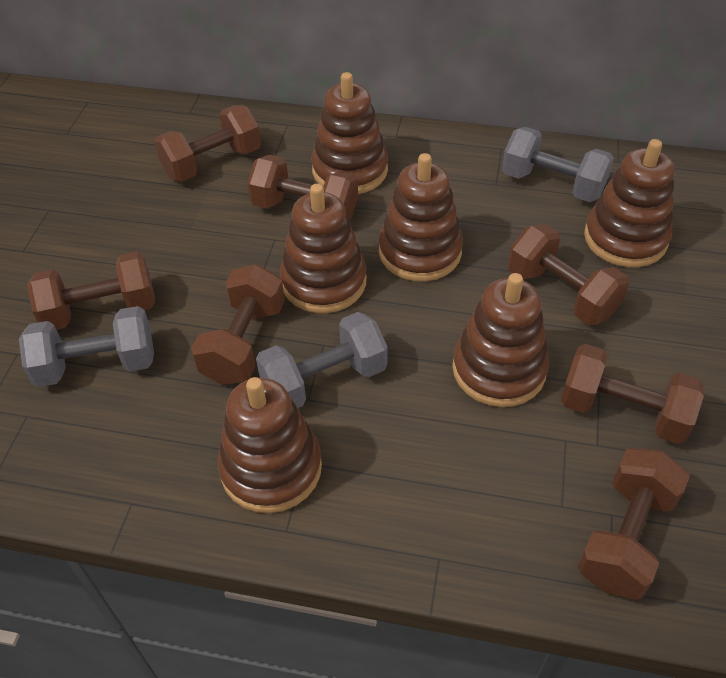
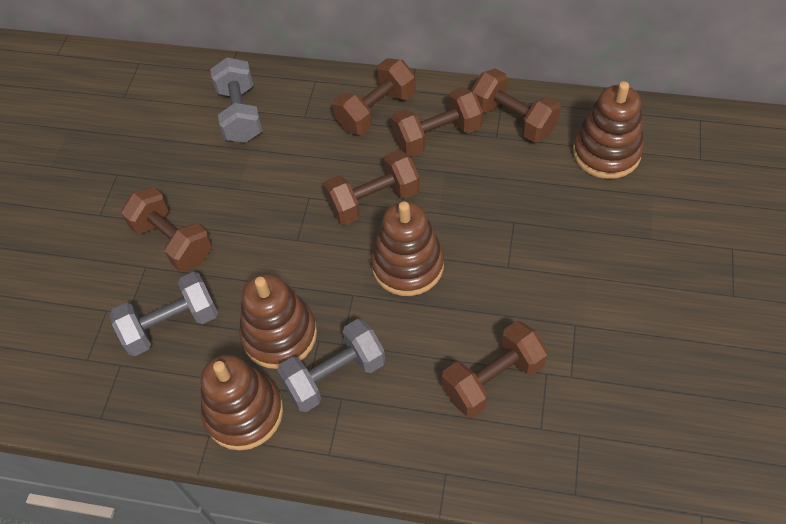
brown dumbbell: 7 -> 6
brown stacking toy: 6 -> 4

